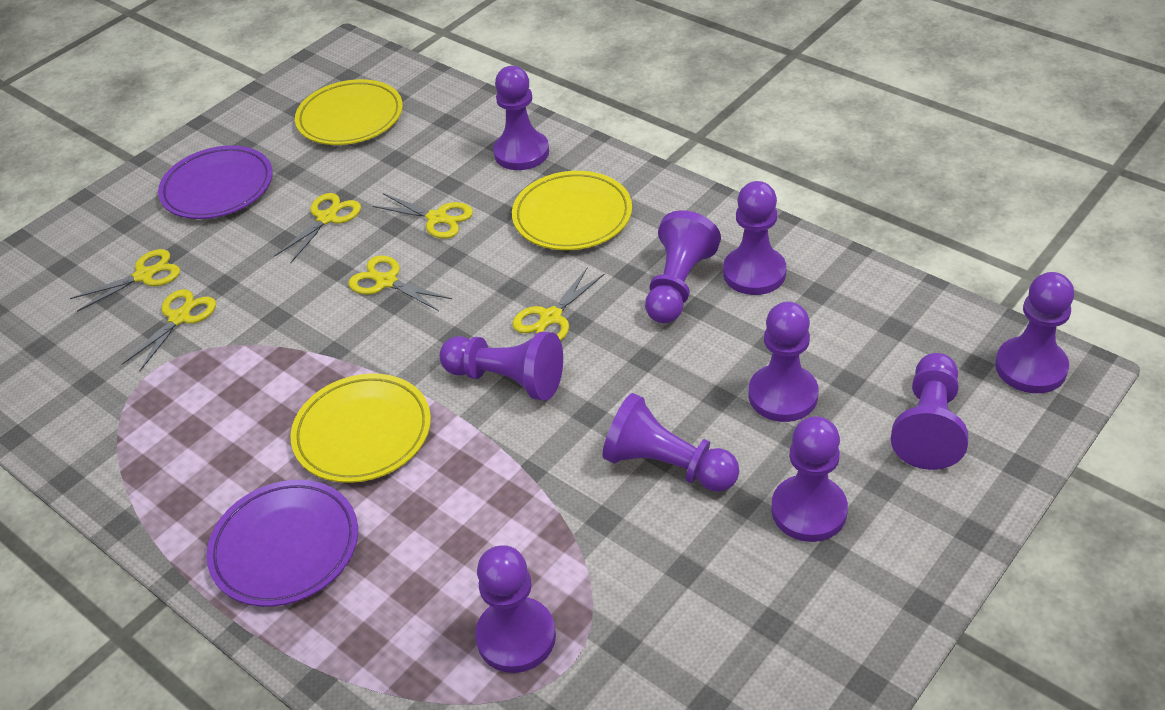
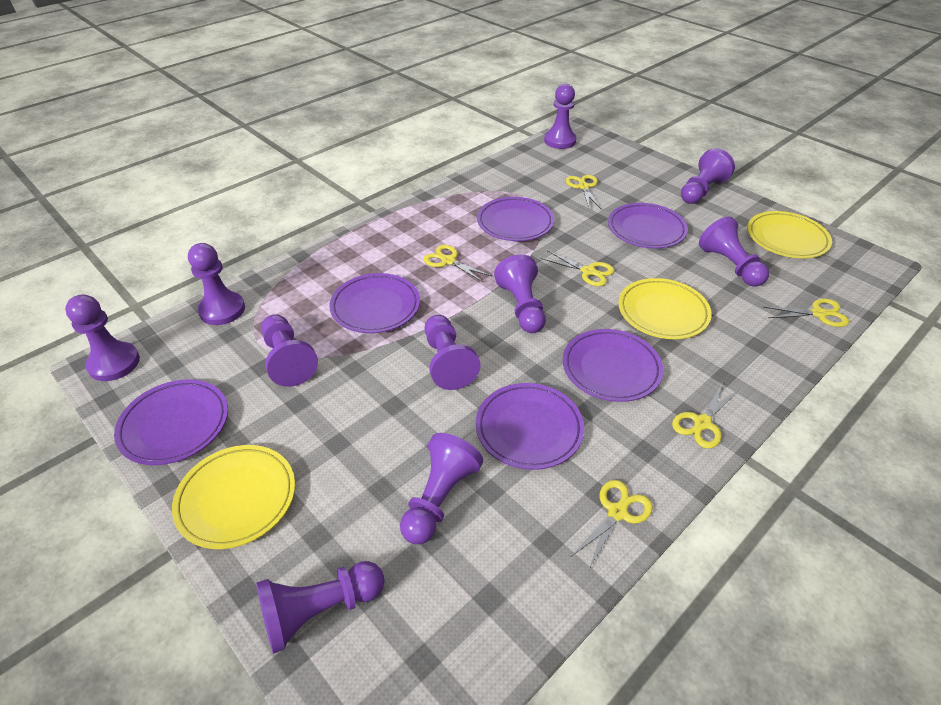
purple plate: 2 -> 6

